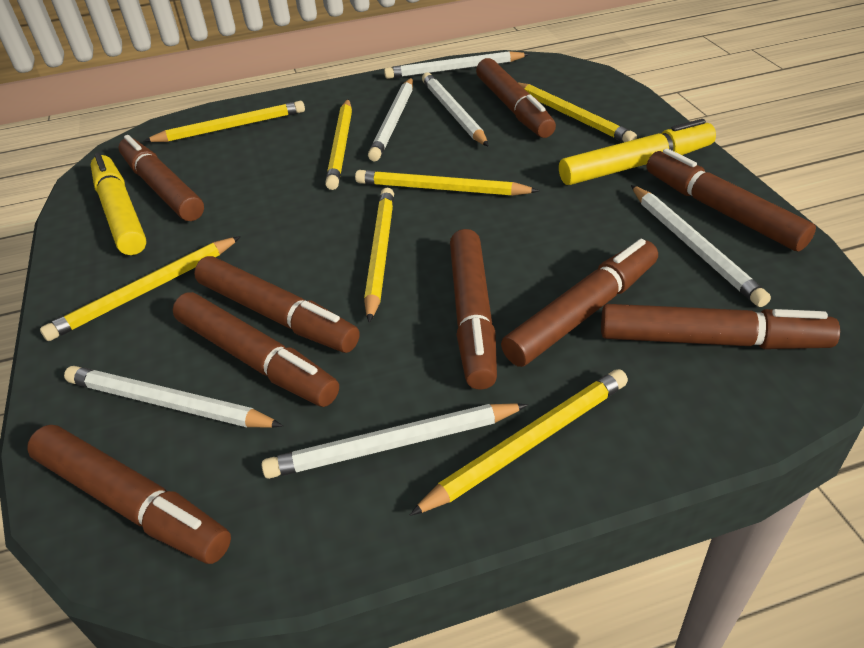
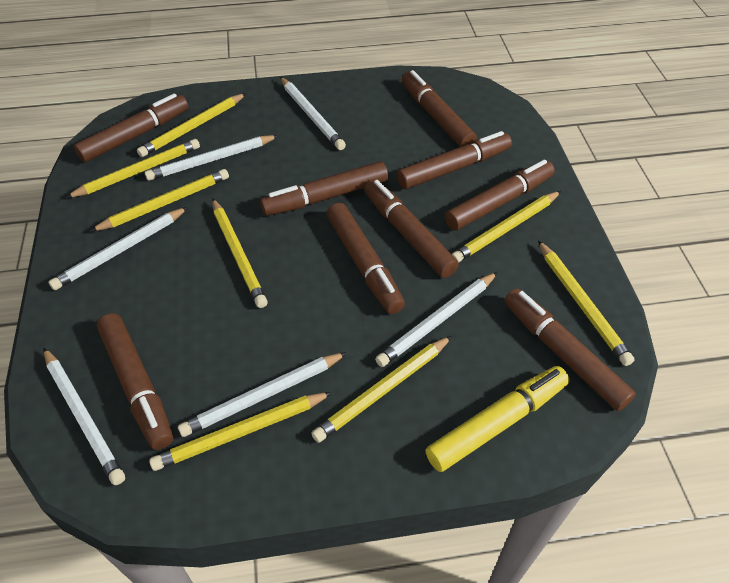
yellow marker: 2 -> 1
yellow pencil: 7 -> 8

